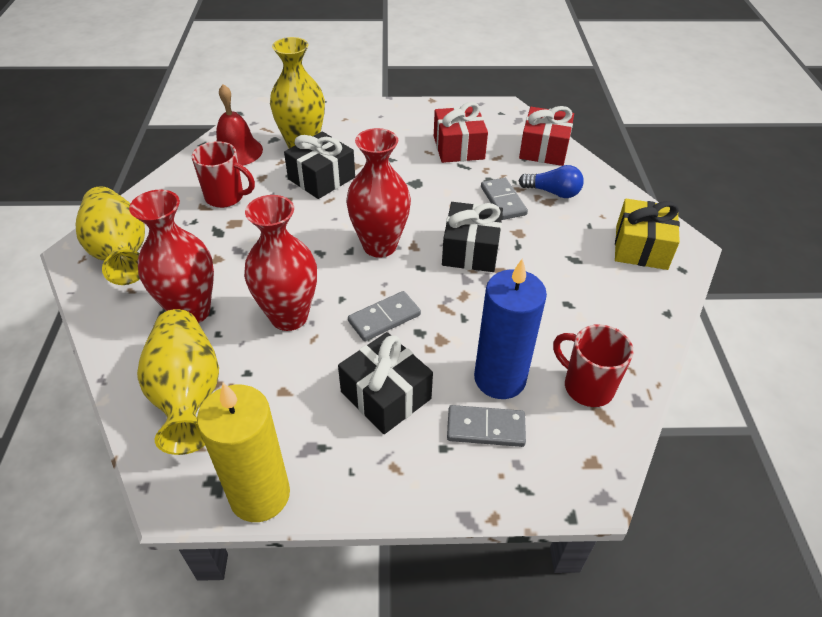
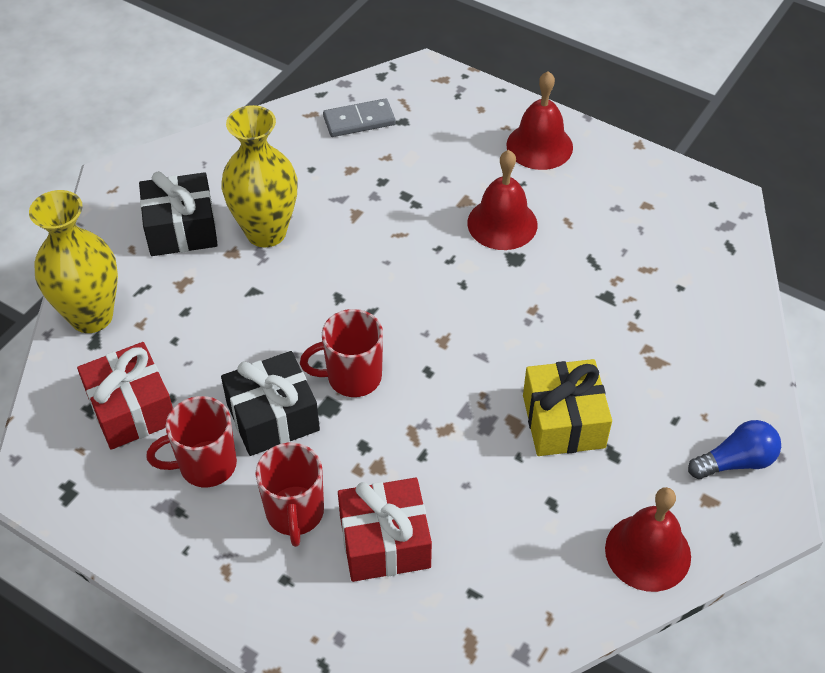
black gift: 3 -> 2
blue candle: 1 -> 0
grey domino: 3 -> 1
red bell: 1 -> 3
red mug: 2 -> 3
red vase: 3 -> 0
yellow candle: 1 -> 0
yellow vase: 3 -> 2

